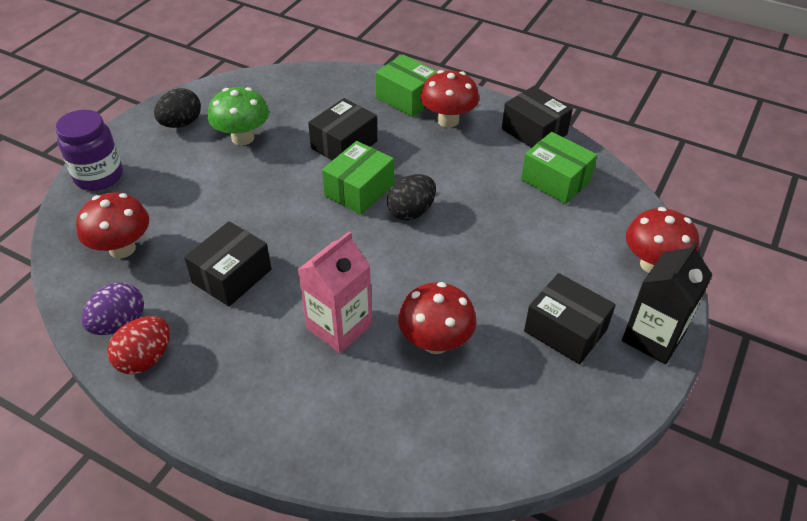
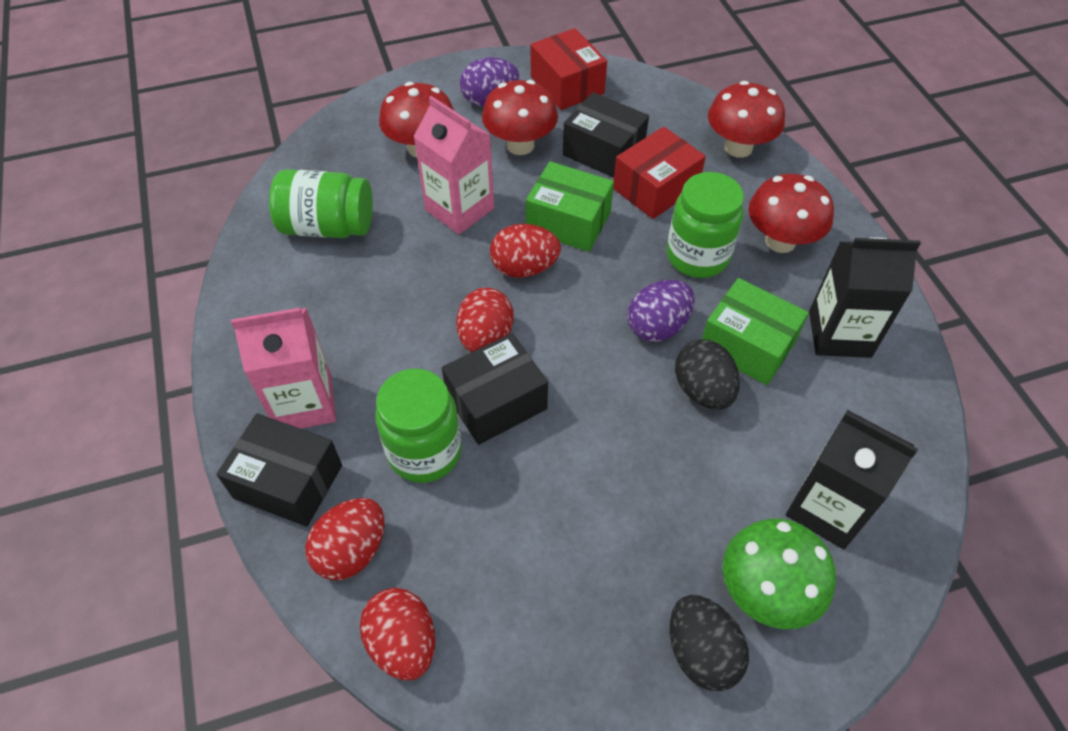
black box: 4 -> 3
black carton: 1 -> 2
green box: 3 -> 2
green jar: 0 -> 3
pink carton: 1 -> 2
purple egg: 1 -> 2
purple jar: 1 -> 0
red box: 0 -> 2
red egg: 1 -> 4

